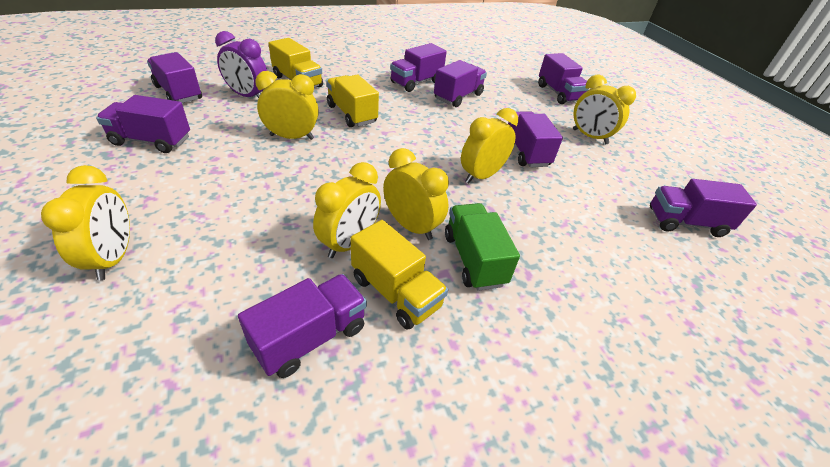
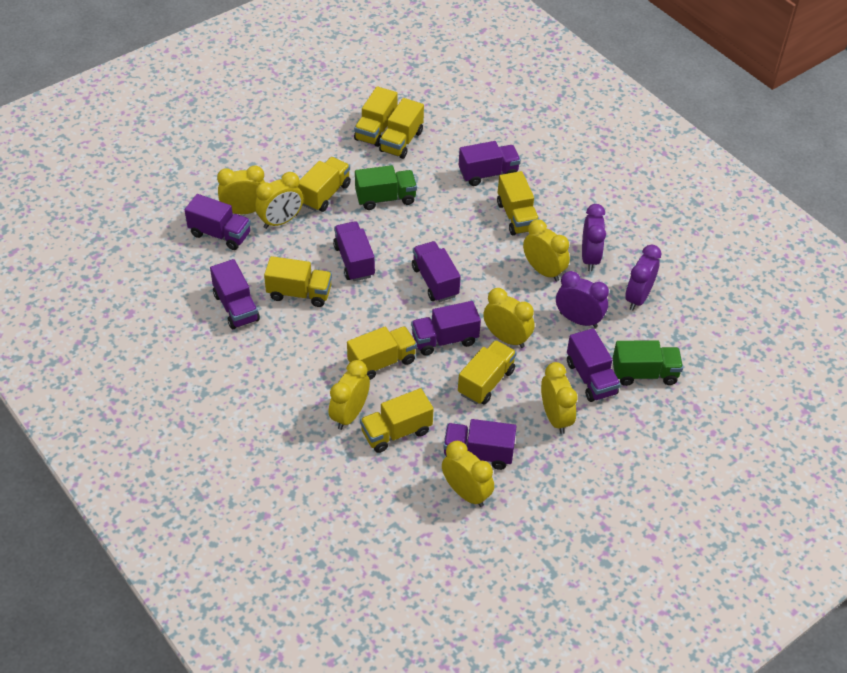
green truck: 1 -> 2
purple clock: 1 -> 3
yellow clock: 6 -> 7
yellow truck: 3 -> 8

